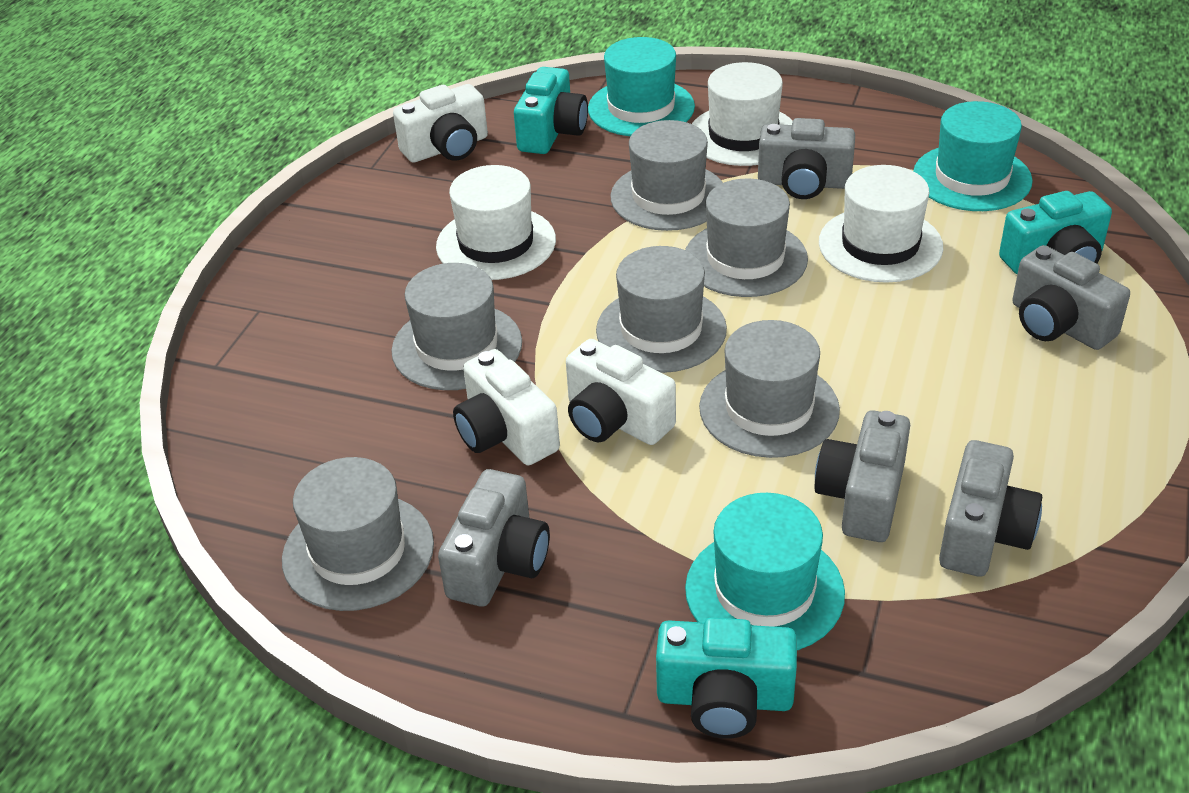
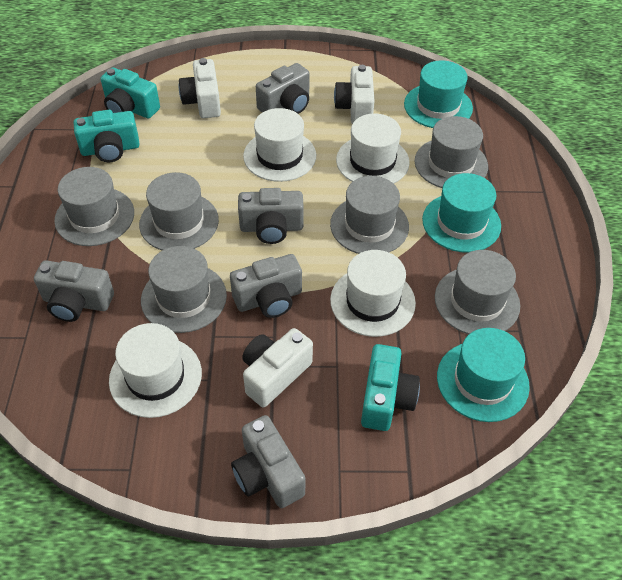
white hat: 3 -> 4

